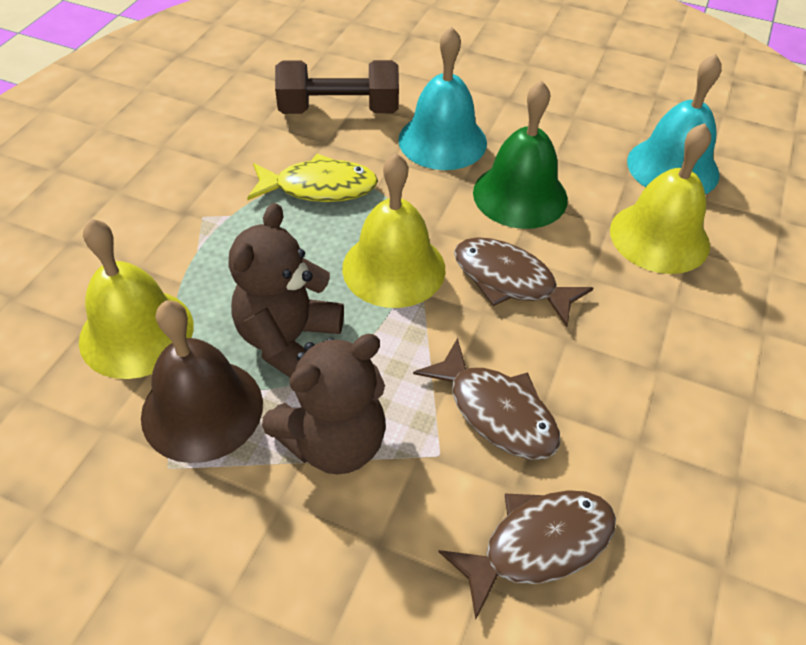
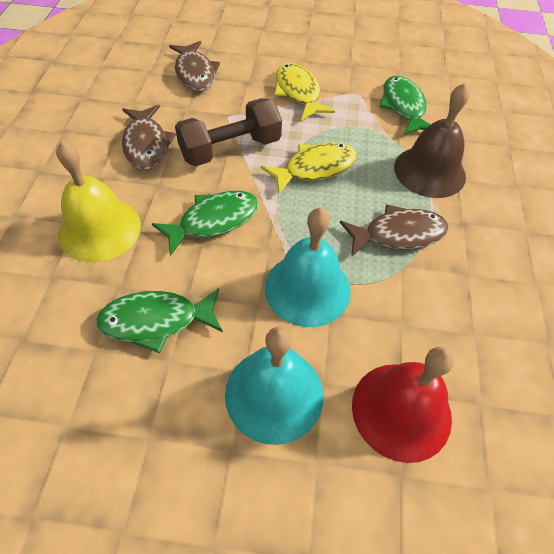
brown teddy bear: 2 -> 0
green bell: 1 -> 0
green fish: 0 -> 3
red bell: 0 -> 1
yellow bell: 3 -> 1
yellow fish: 1 -> 2

